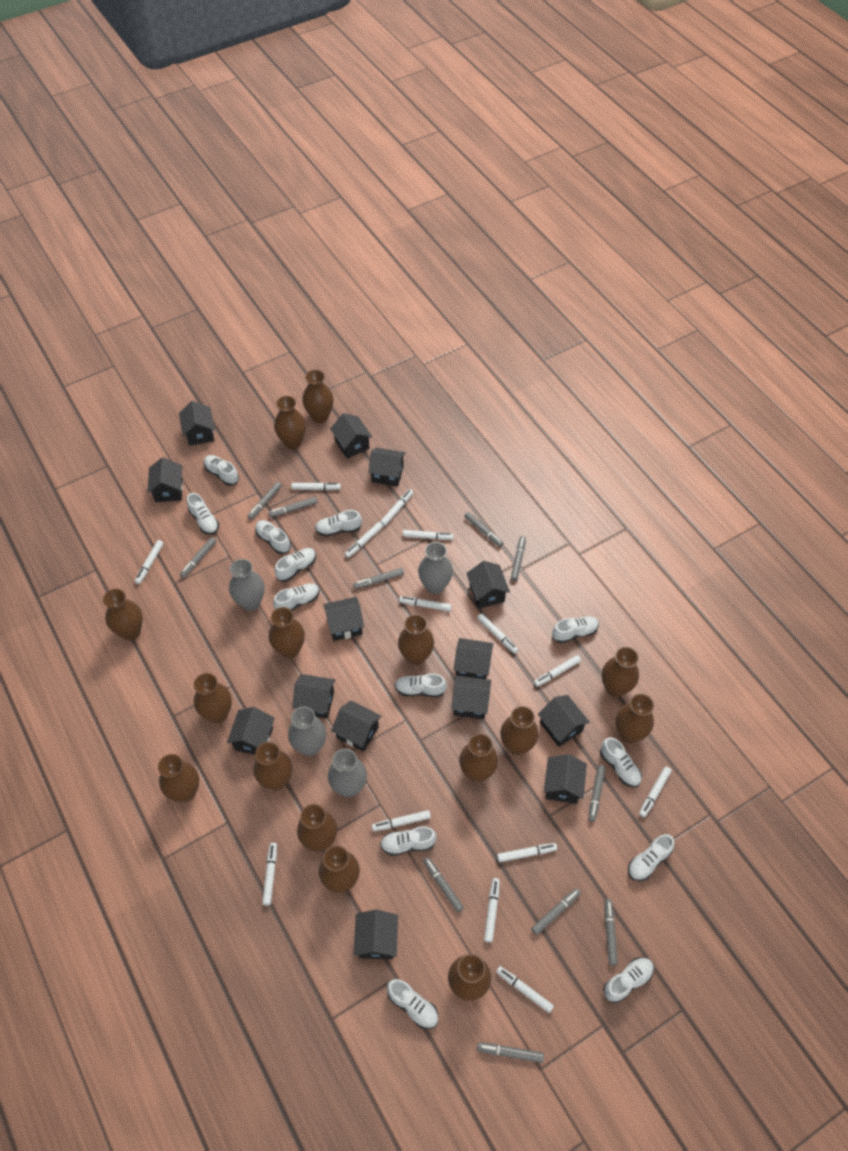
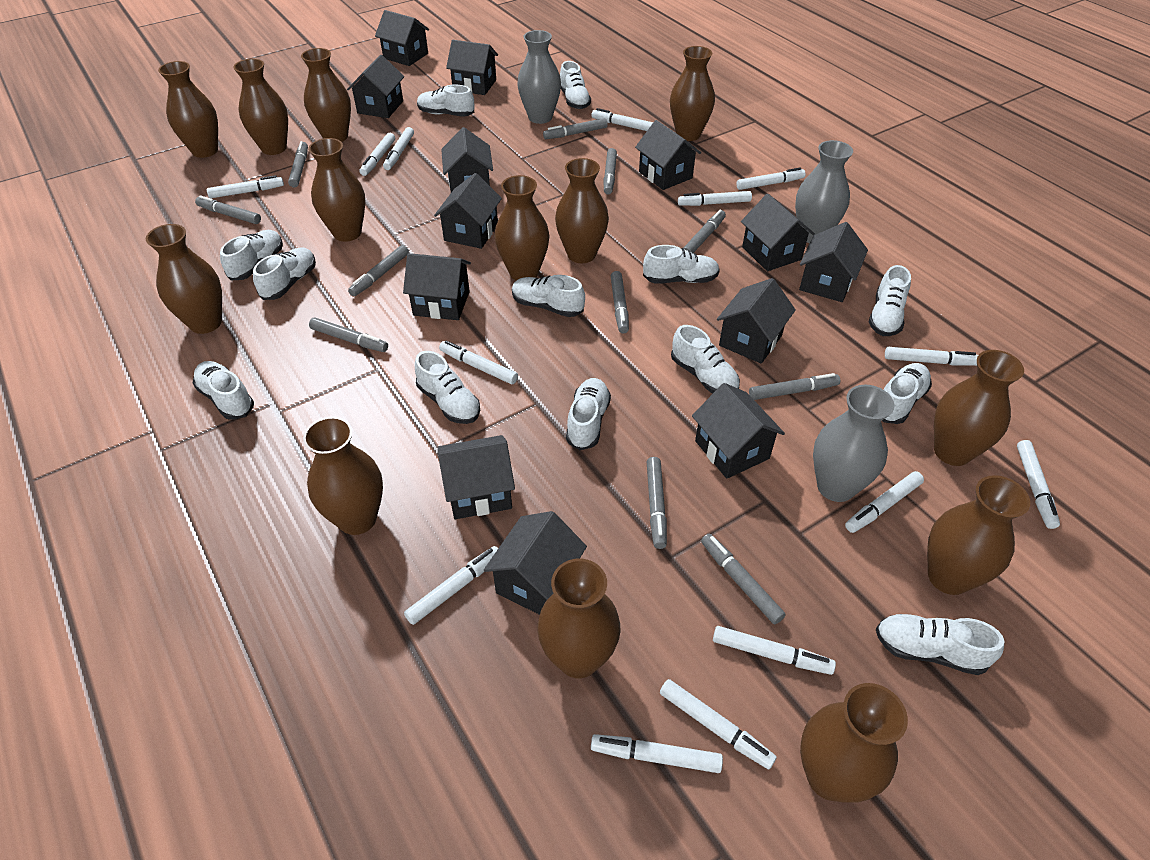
black house: 14 -> 13
brown vase: 15 -> 13
grey vase: 4 -> 3

